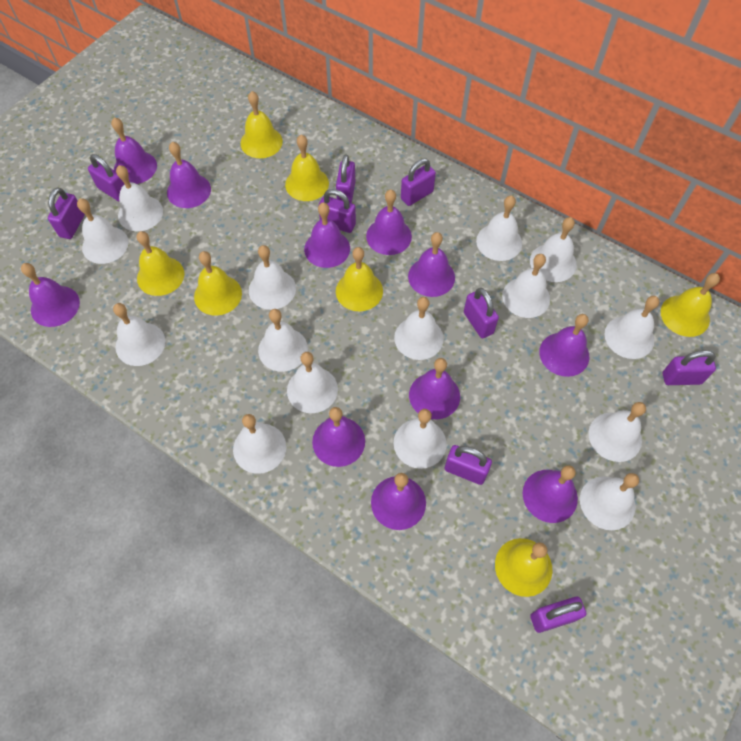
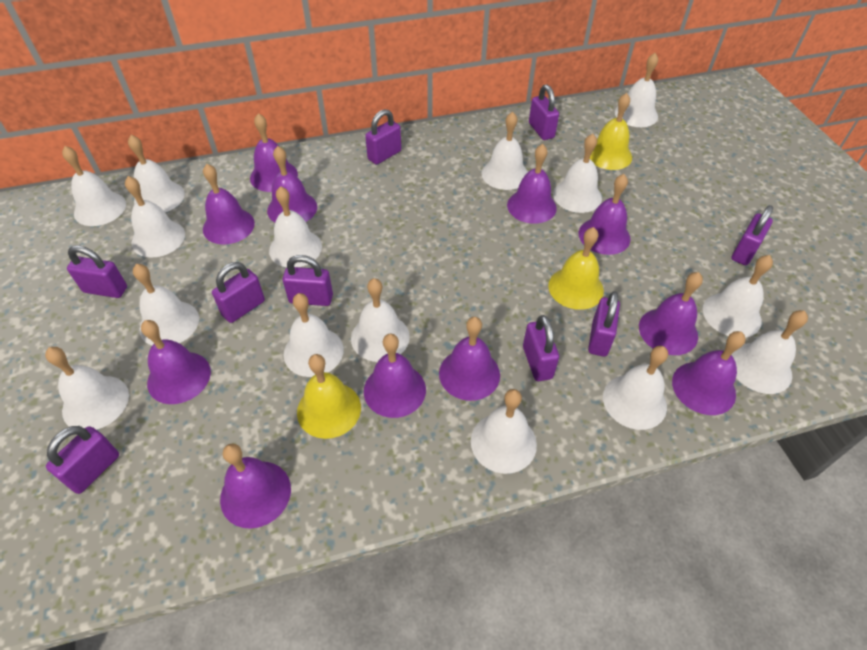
yellow bell: 7 -> 3

